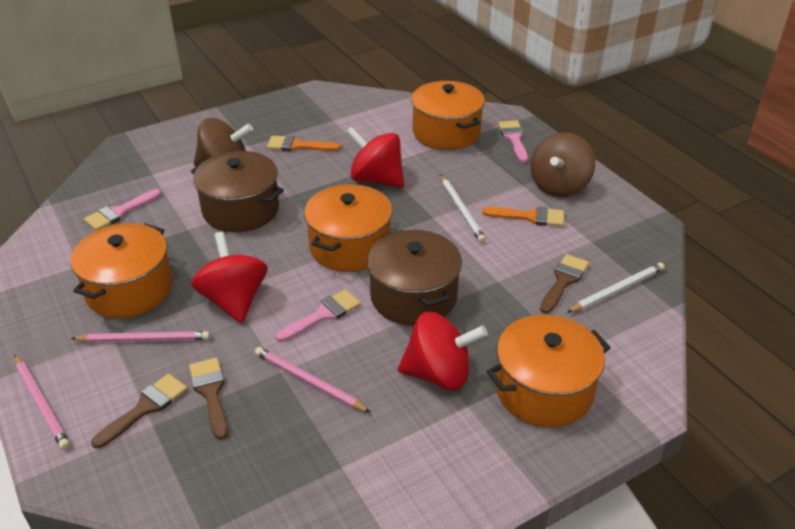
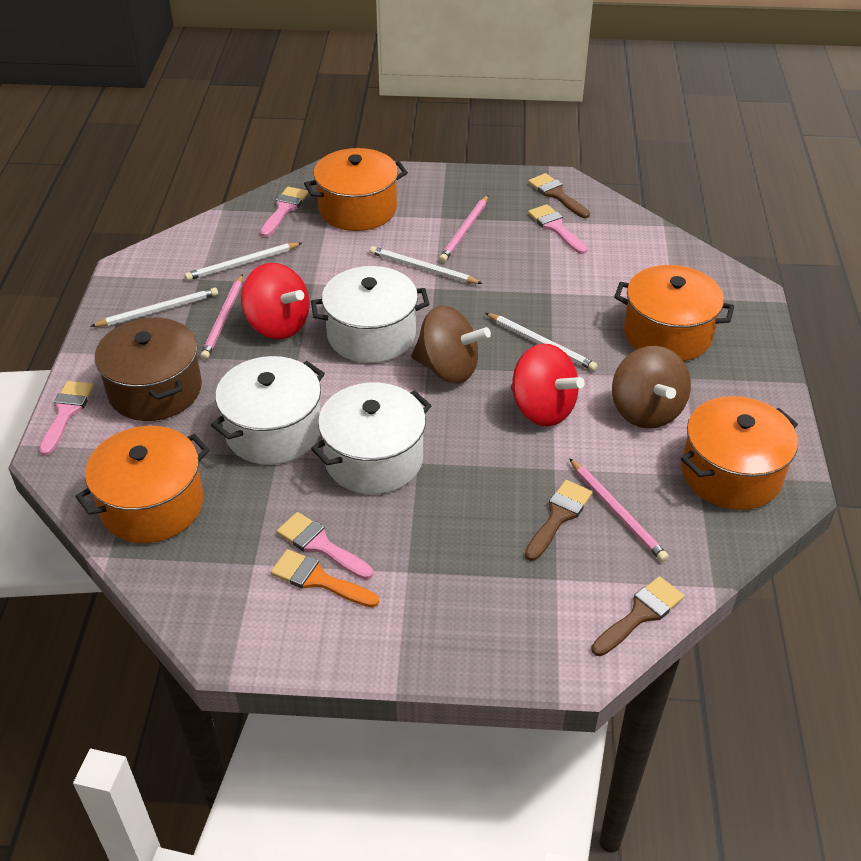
brown pot: 2 -> 1
orange brush: 2 -> 1
pink brush: 3 -> 4
red spinning top: 3 -> 2
white pencil: 2 -> 4
white pot: 0 -> 3

